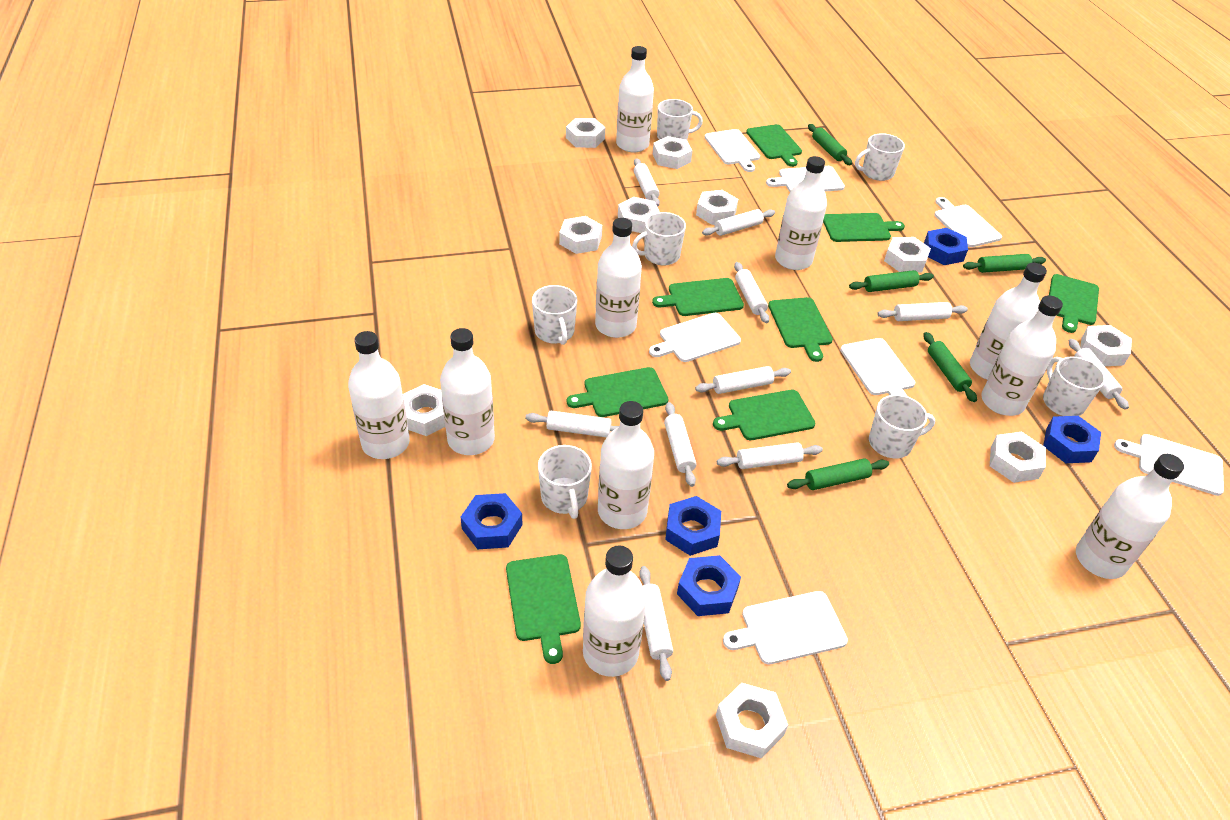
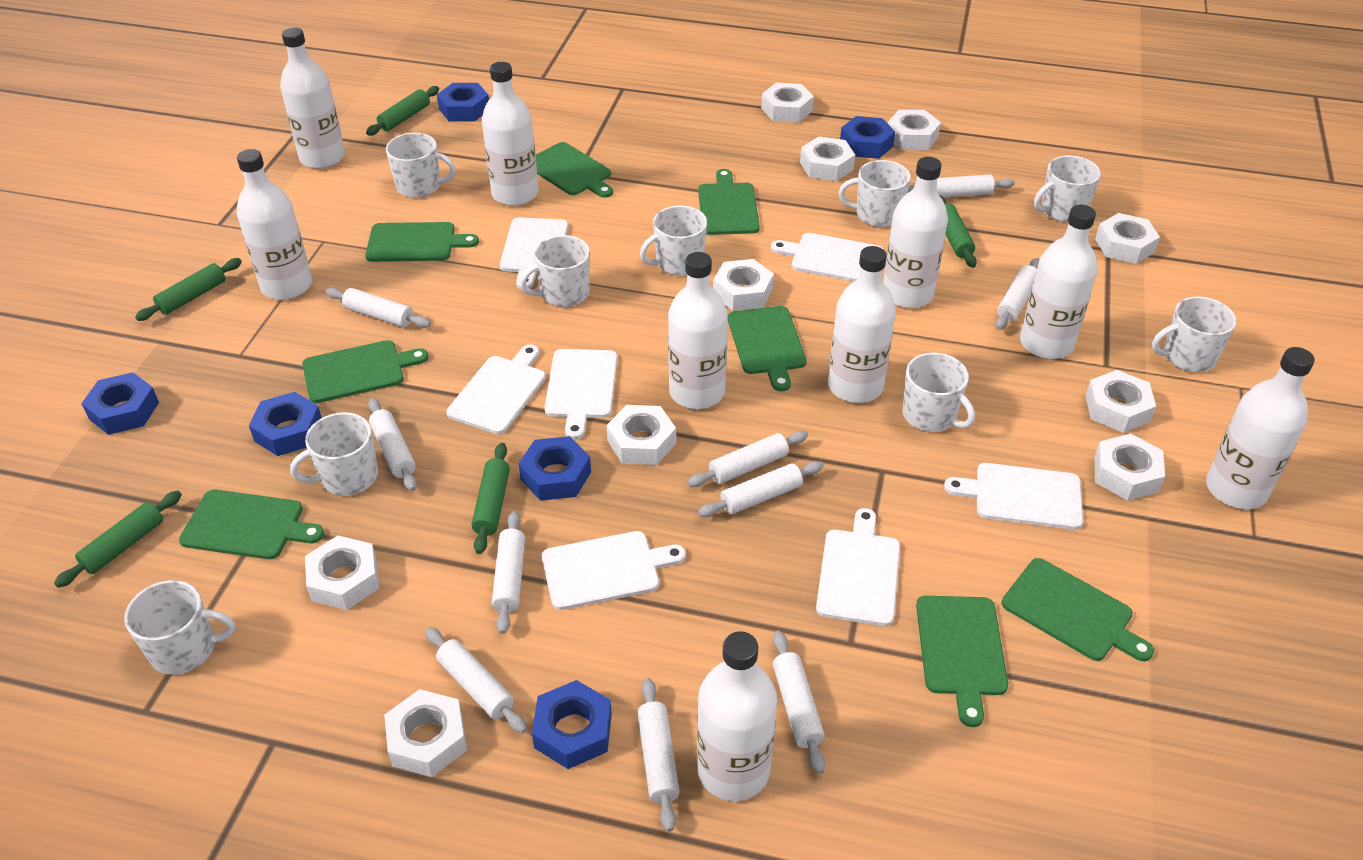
blue nut: 5 -> 6
white bottle: 10 -> 9
white mug: 7 -> 9

